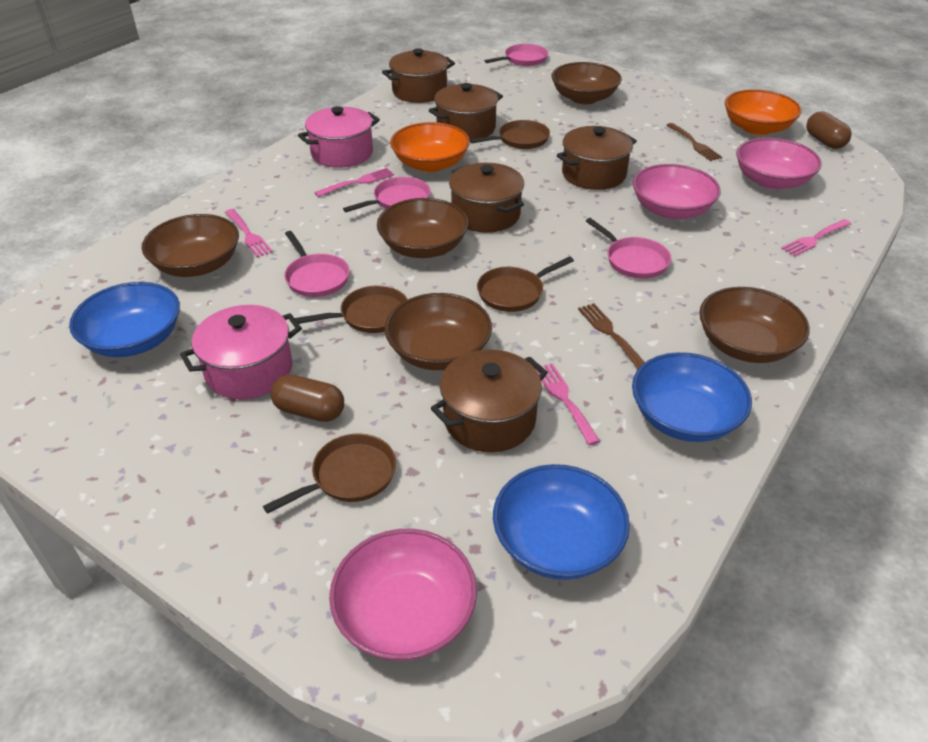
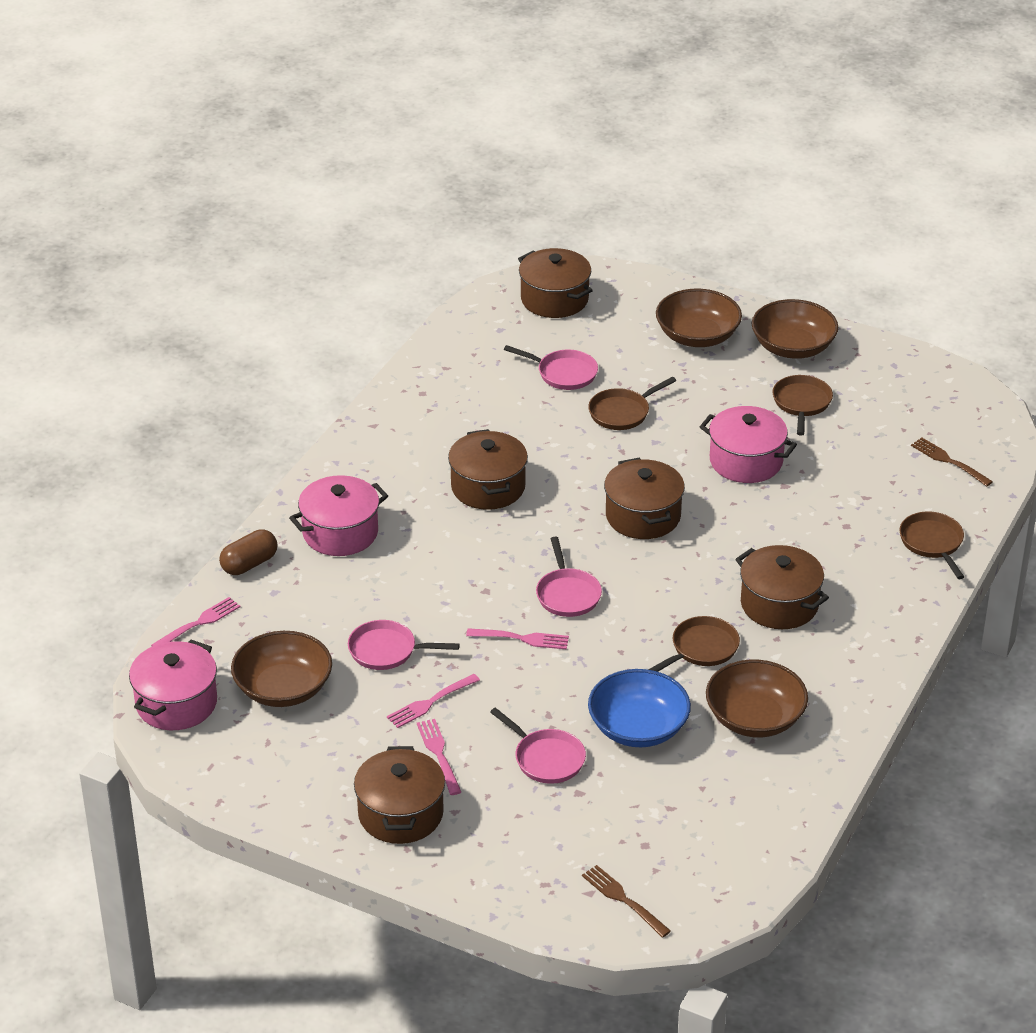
blue bowl: 3 -> 1
brown bowl: 5 -> 4
brown capsule: 2 -> 1
orange bowl: 2 -> 0
pink bowl: 3 -> 0
pink pot: 2 -> 3

